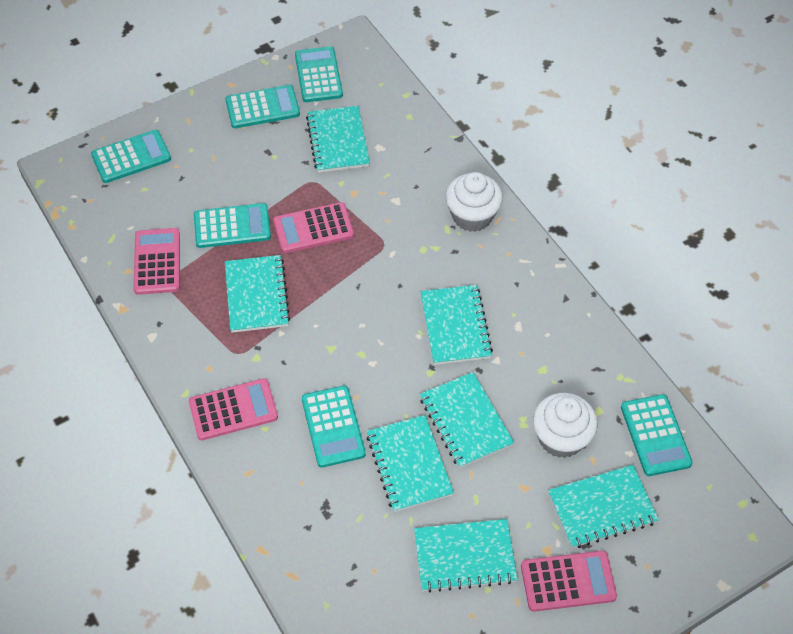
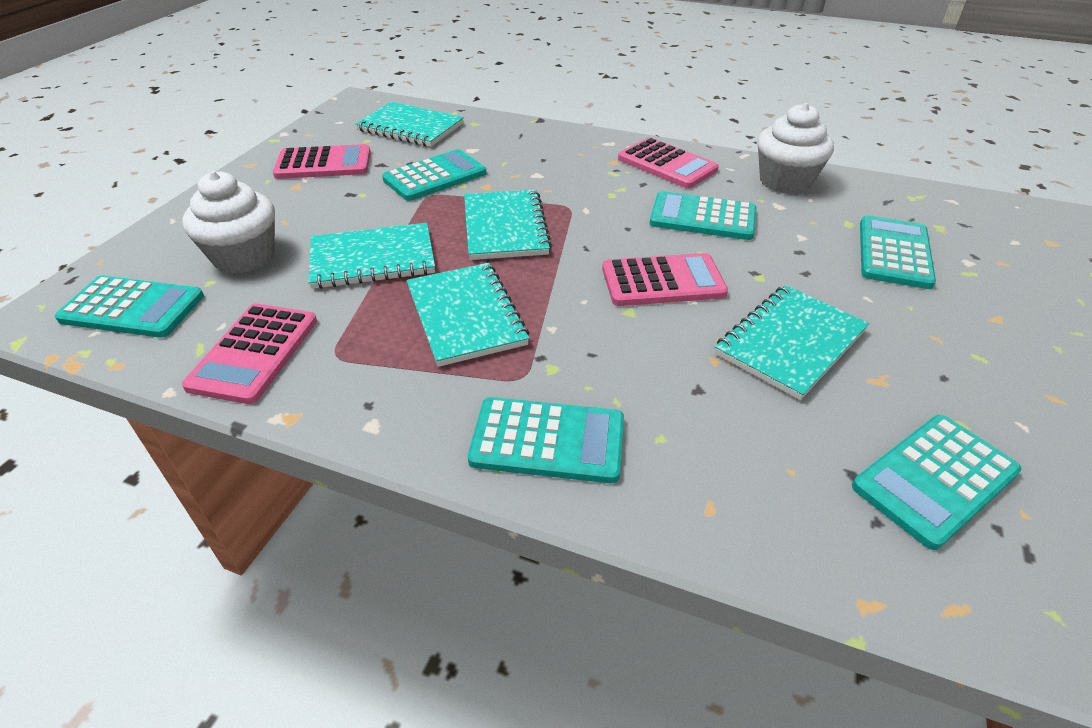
turquoise notebook: 7 -> 5

